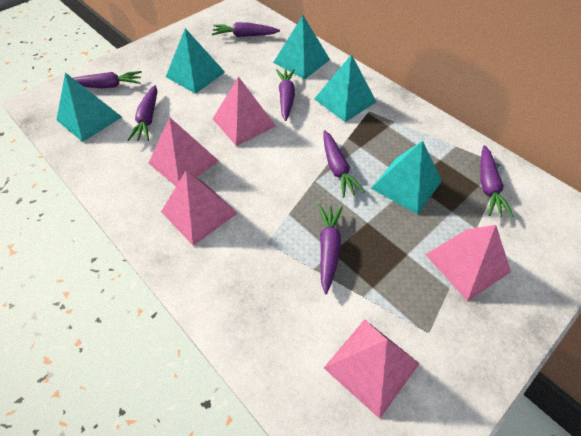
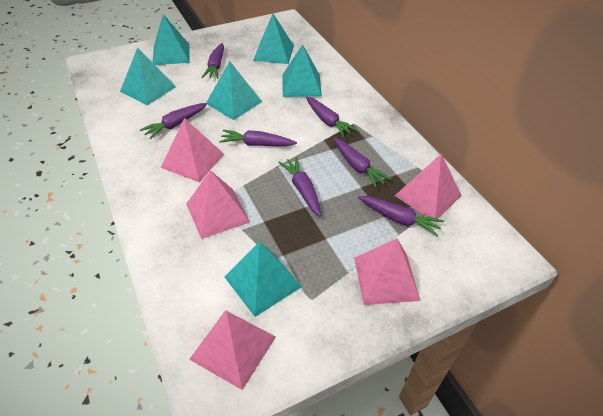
turquoise pyramid: 5 -> 6

